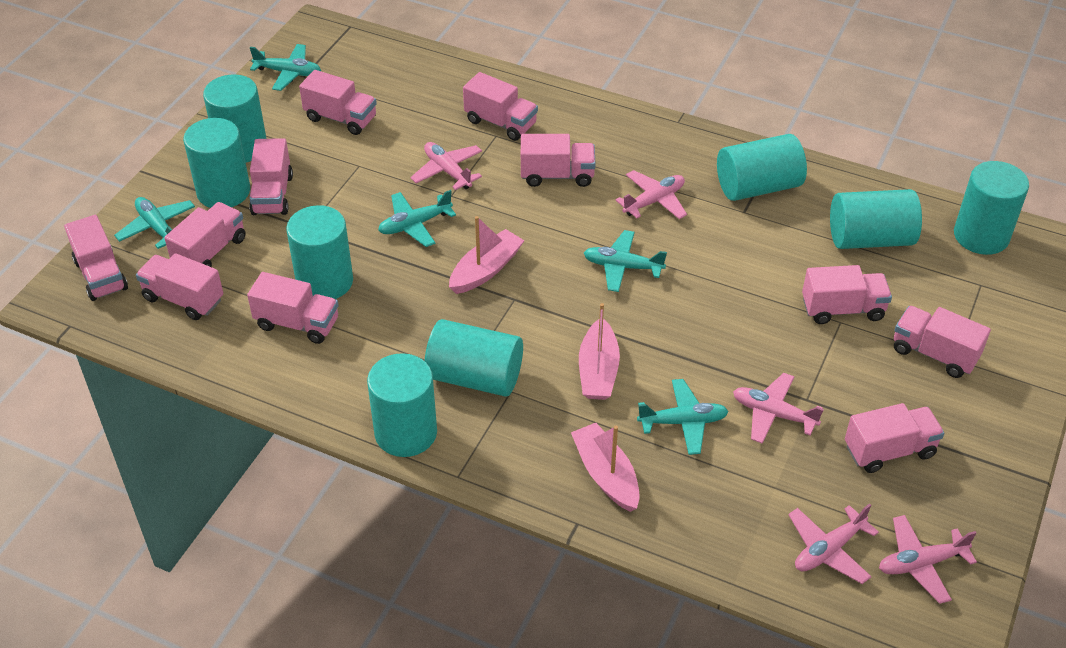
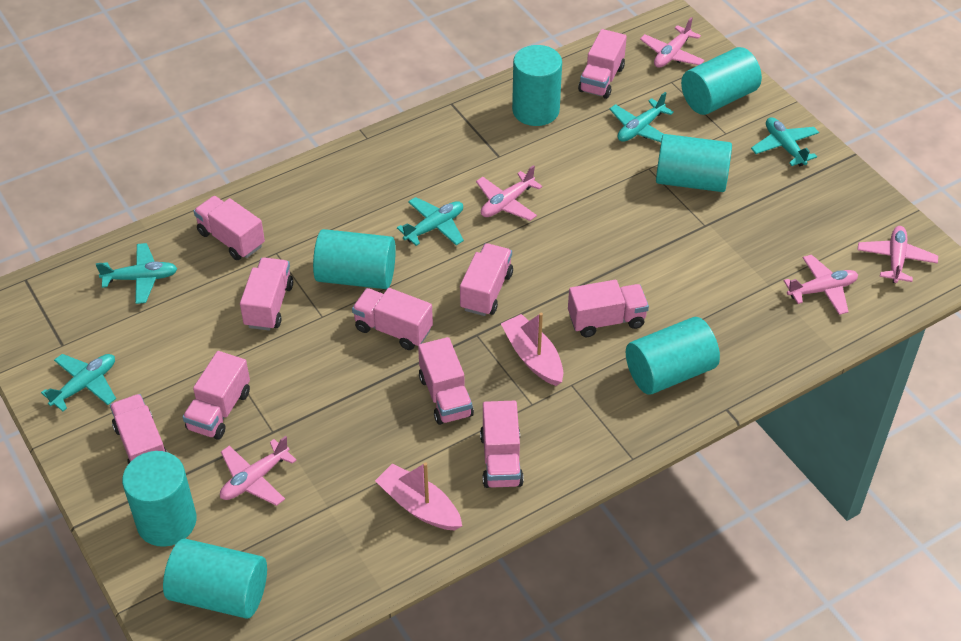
pink boat: 3 -> 2
pink truck: 11 -> 10
turquoise cylinder: 8 -> 7

